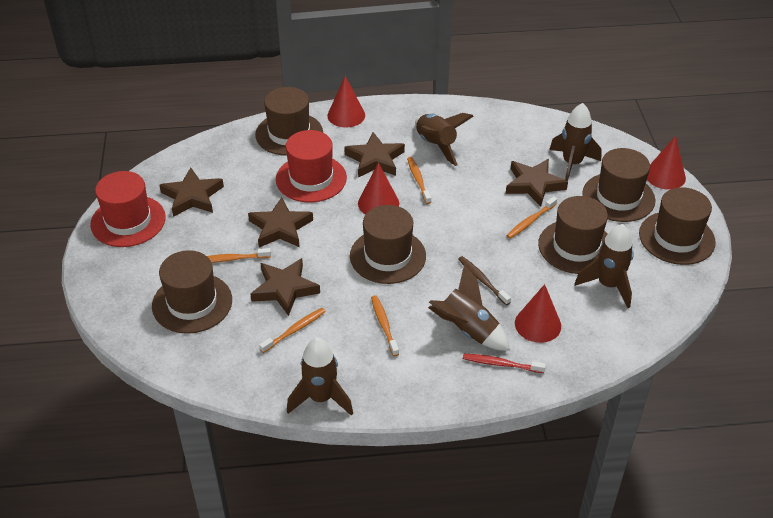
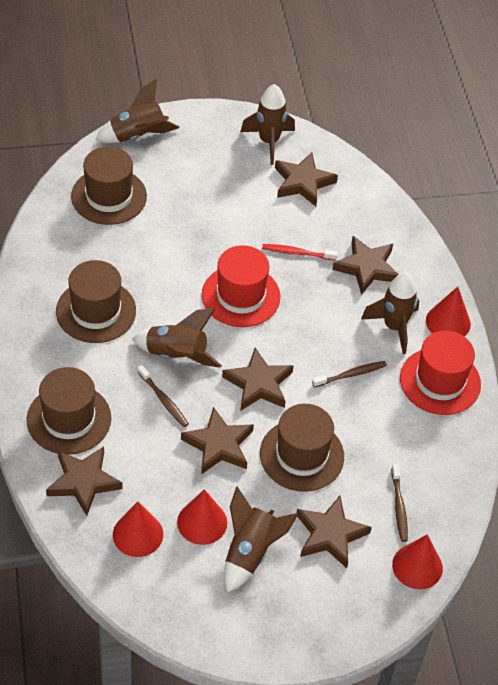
brown hat: 6 -> 4
brown star: 5 -> 6
brown toothbrush: 1 -> 3
orange toothbrush: 5 -> 0

